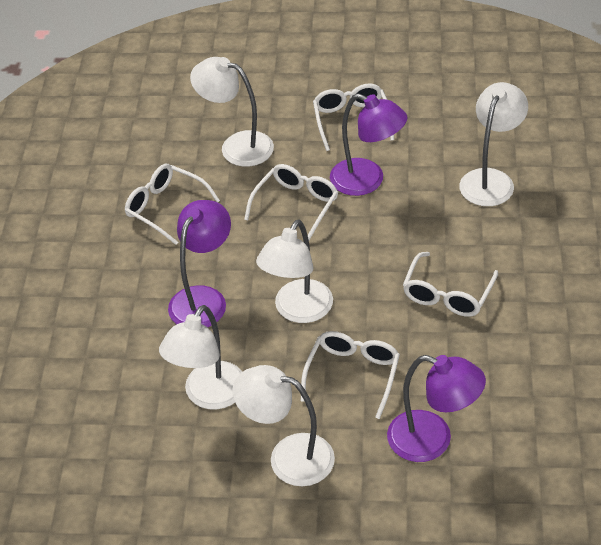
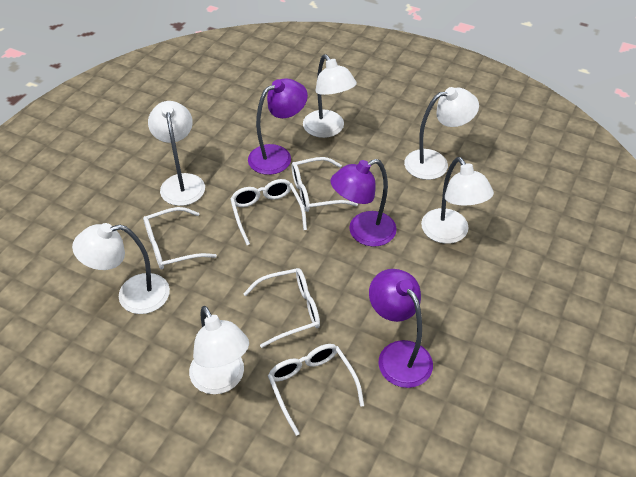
white lamp: 5 -> 6

